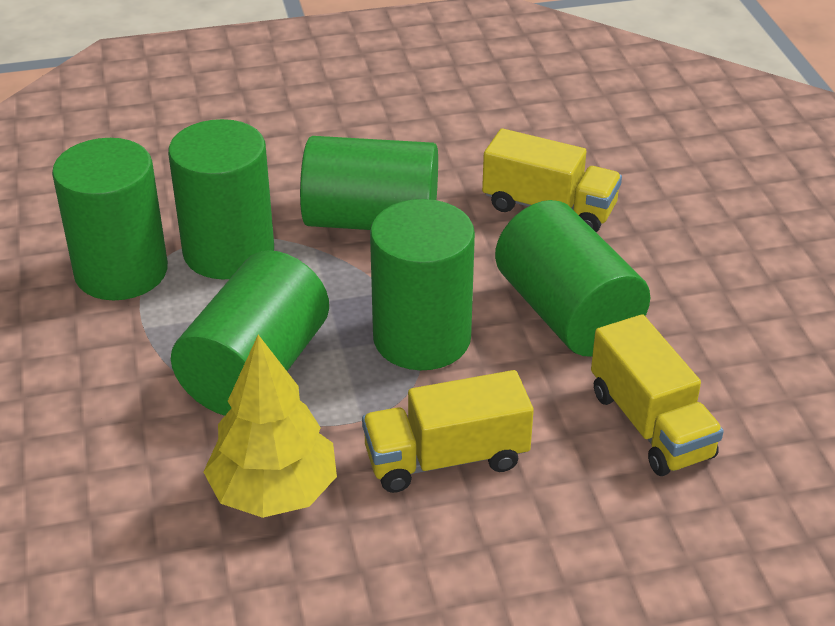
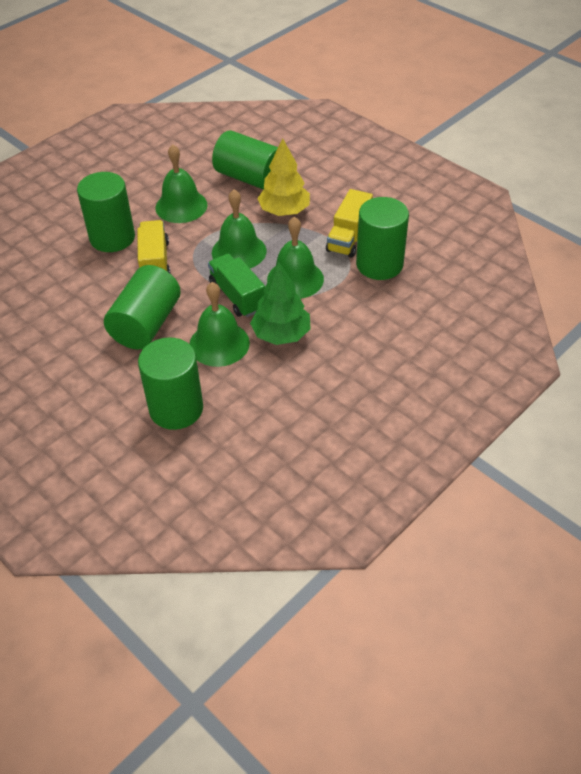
green bell: 0 -> 4
green cylinder: 6 -> 5
green tree: 0 -> 1
green truck: 0 -> 1
yellow truck: 3 -> 2

